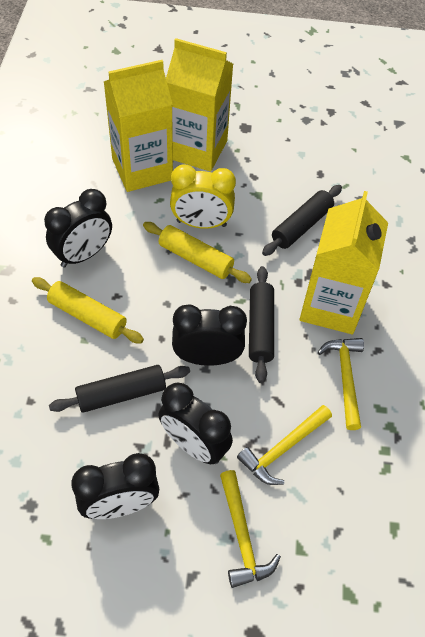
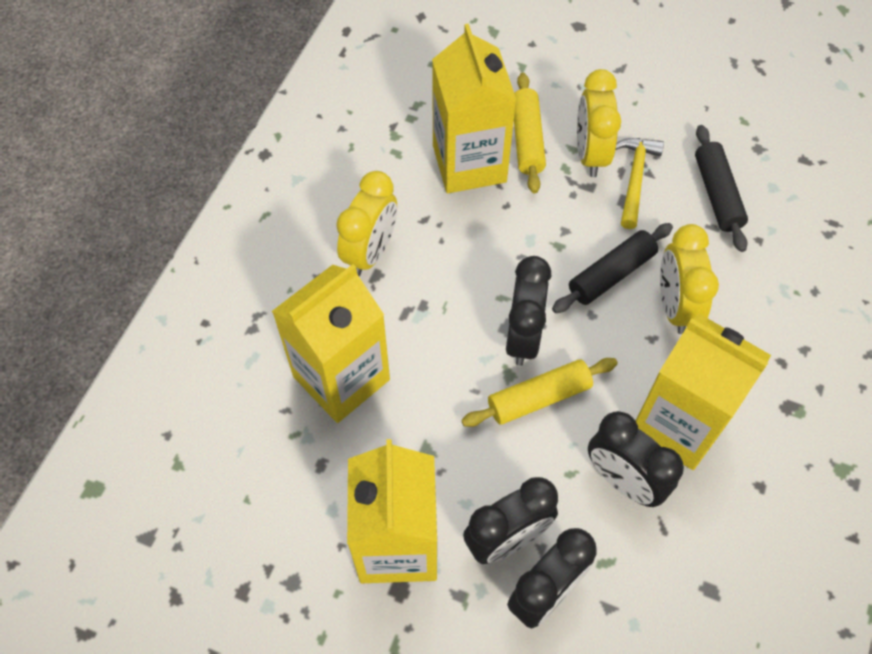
black rolling pin: 3 -> 2
yellow carton: 3 -> 4
yellow clock: 1 -> 3
yellow hammer: 3 -> 1

